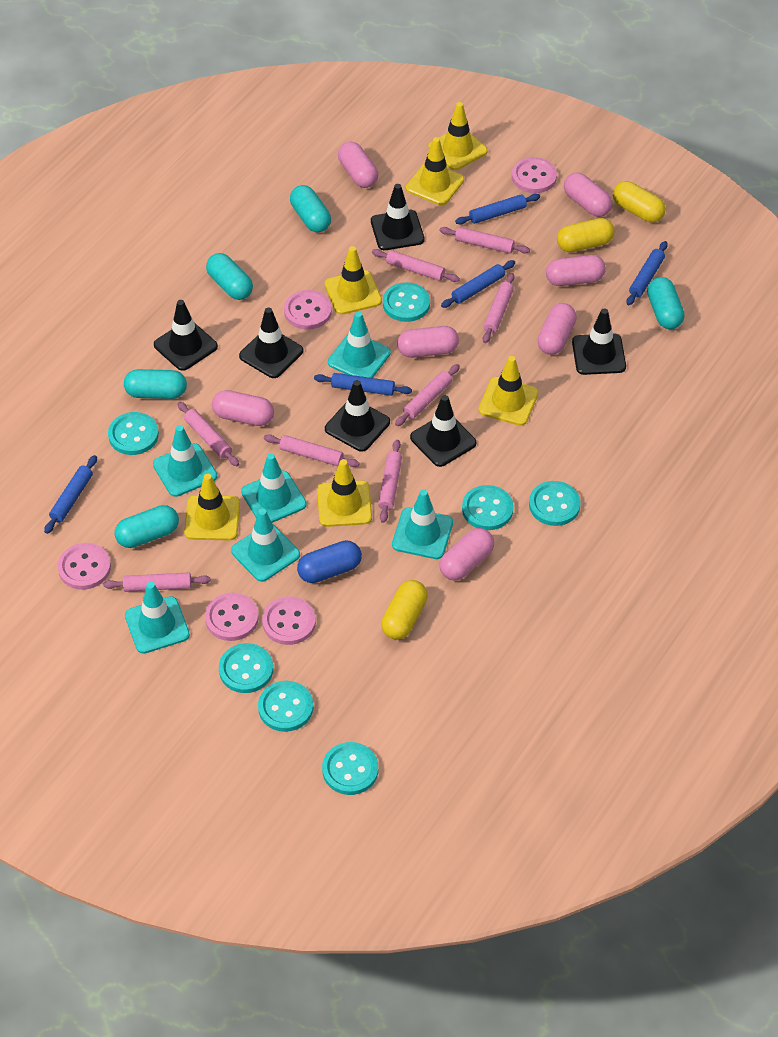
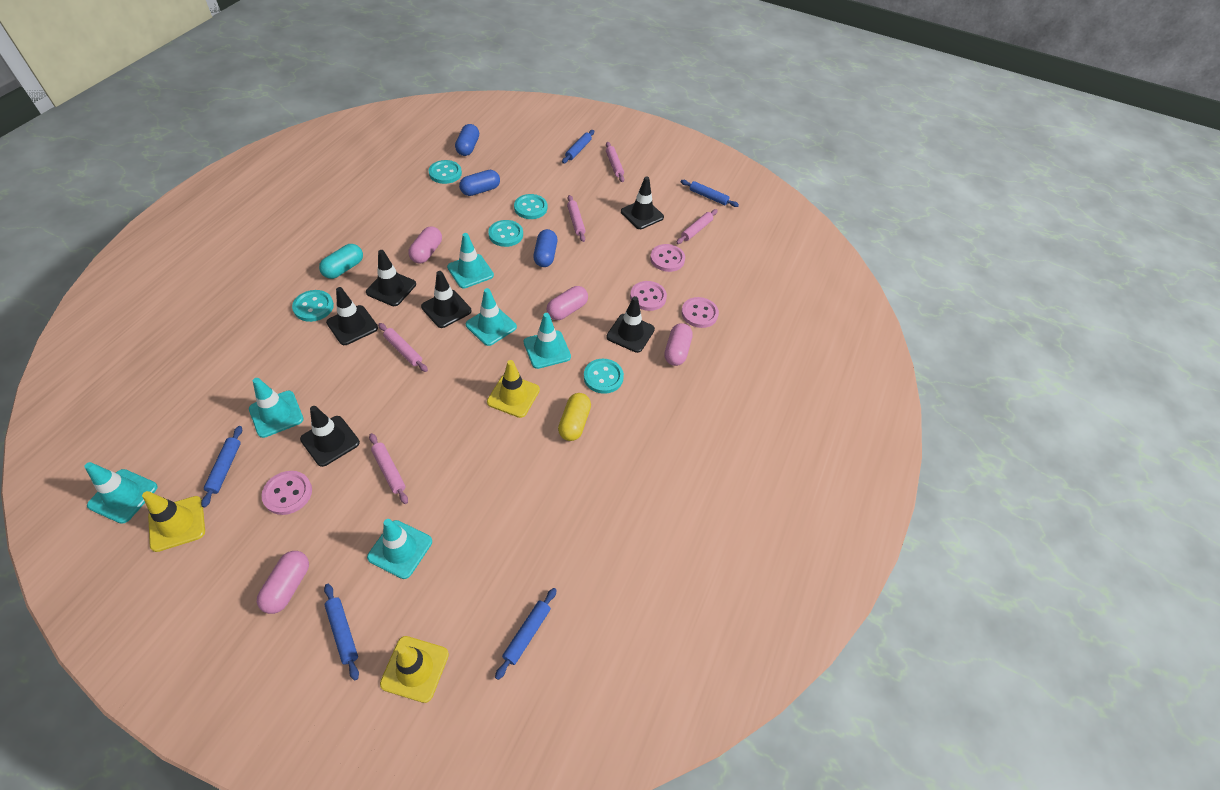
blue capsule: 1 -> 3
pink button: 5 -> 4
pink capsule: 7 -> 4
pink rolling pin: 8 -> 5
turquoise button: 7 -> 5
turquoise capsule: 5 -> 1
yellow capsule: 3 -> 1
yellow traffic cone: 6 -> 3

